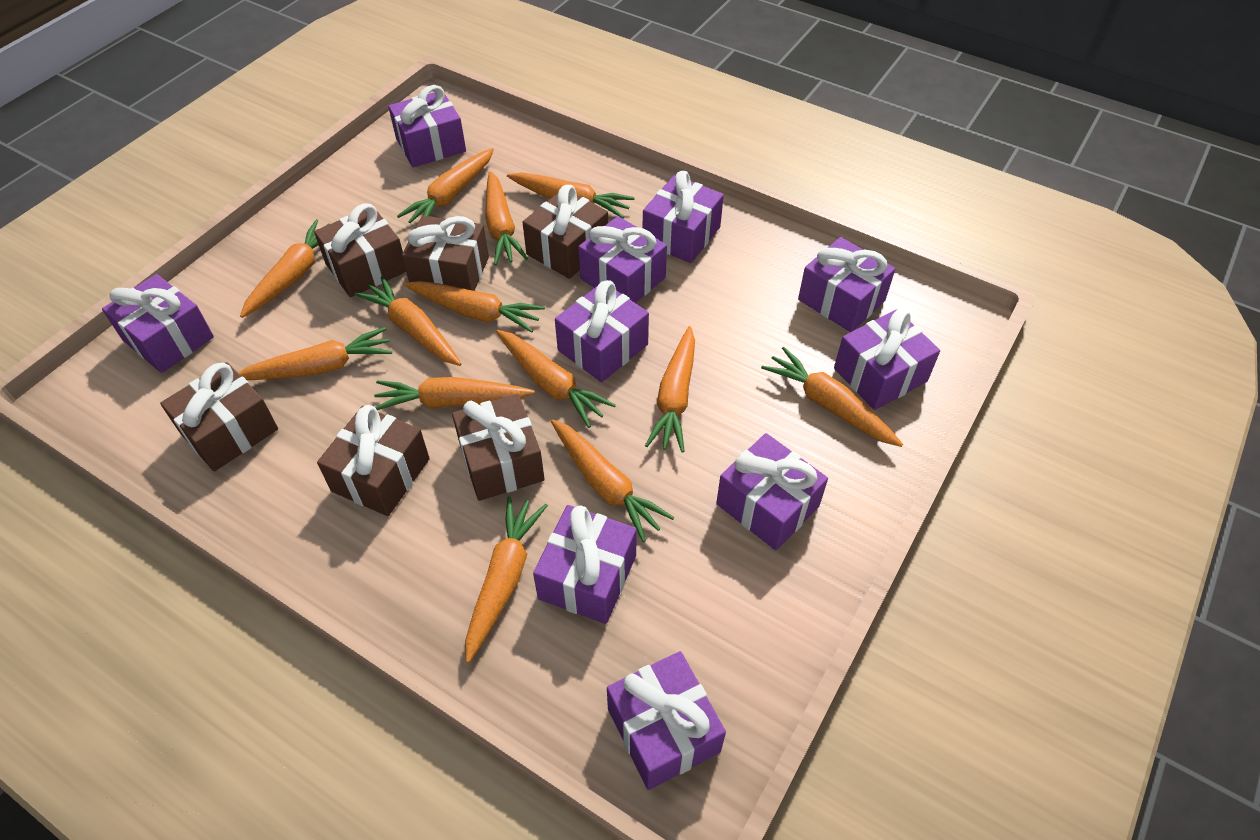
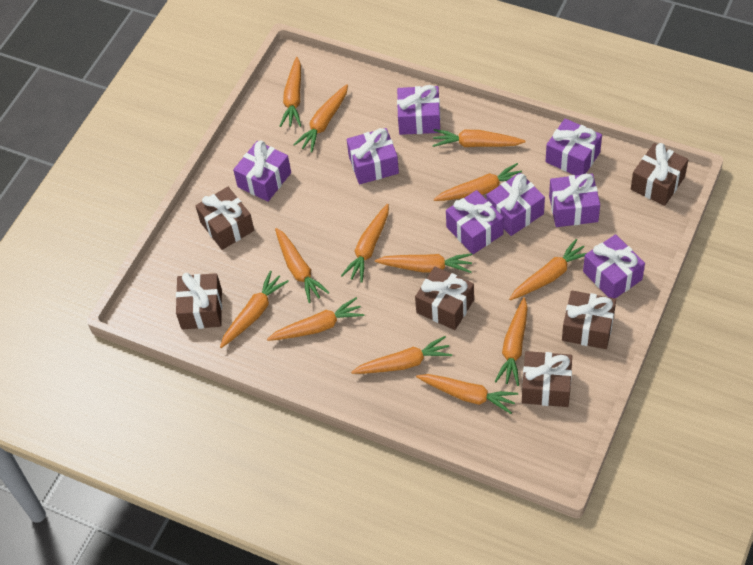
purple gift: 10 -> 8

